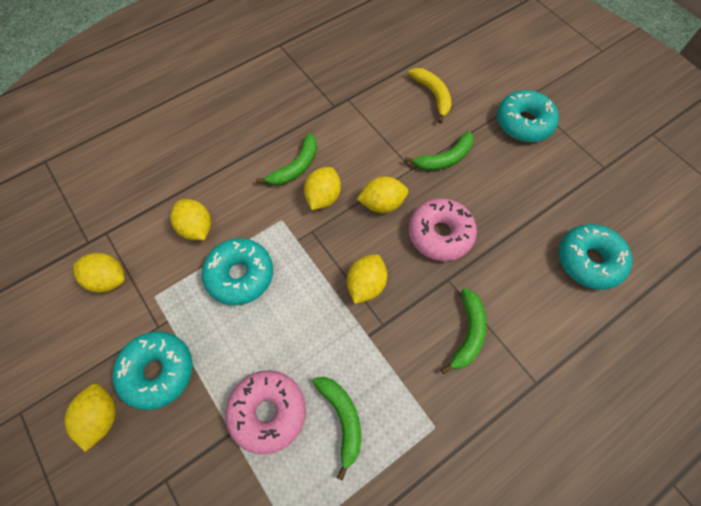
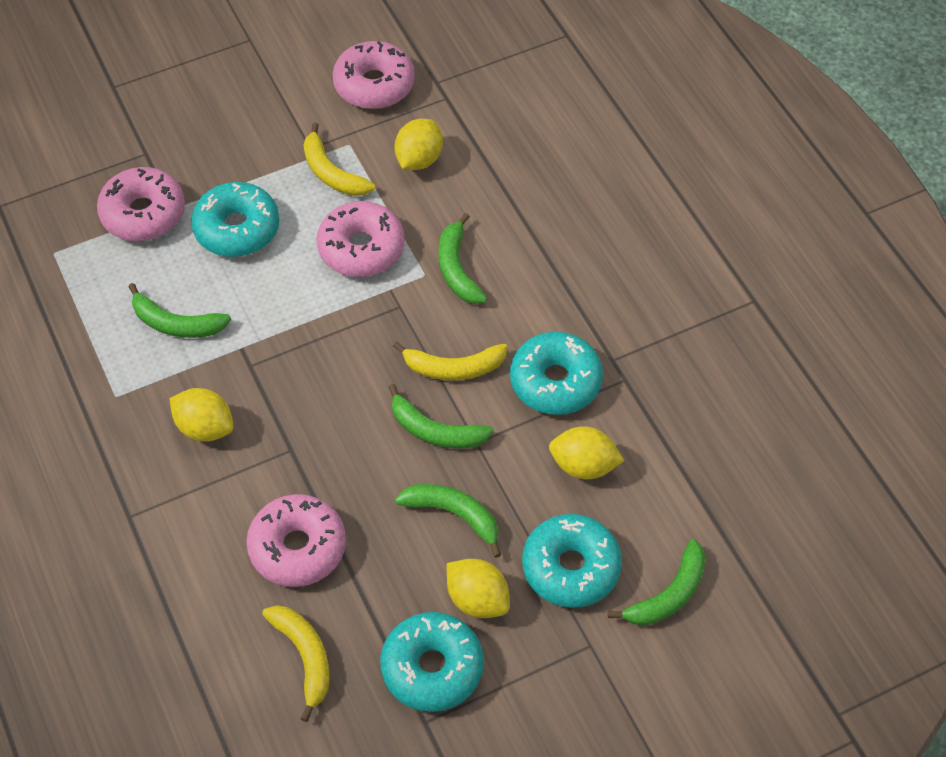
green banana: 4 -> 5
pink donut: 2 -> 4
yellow banana: 1 -> 3
yellow lemon: 6 -> 4

